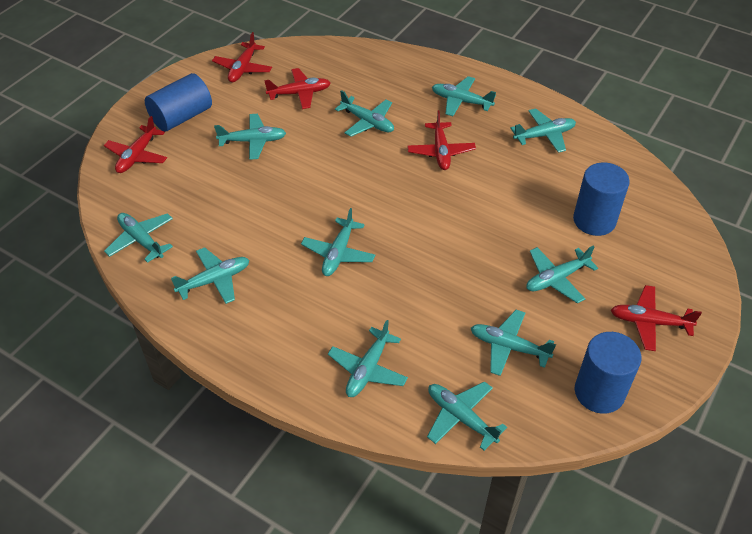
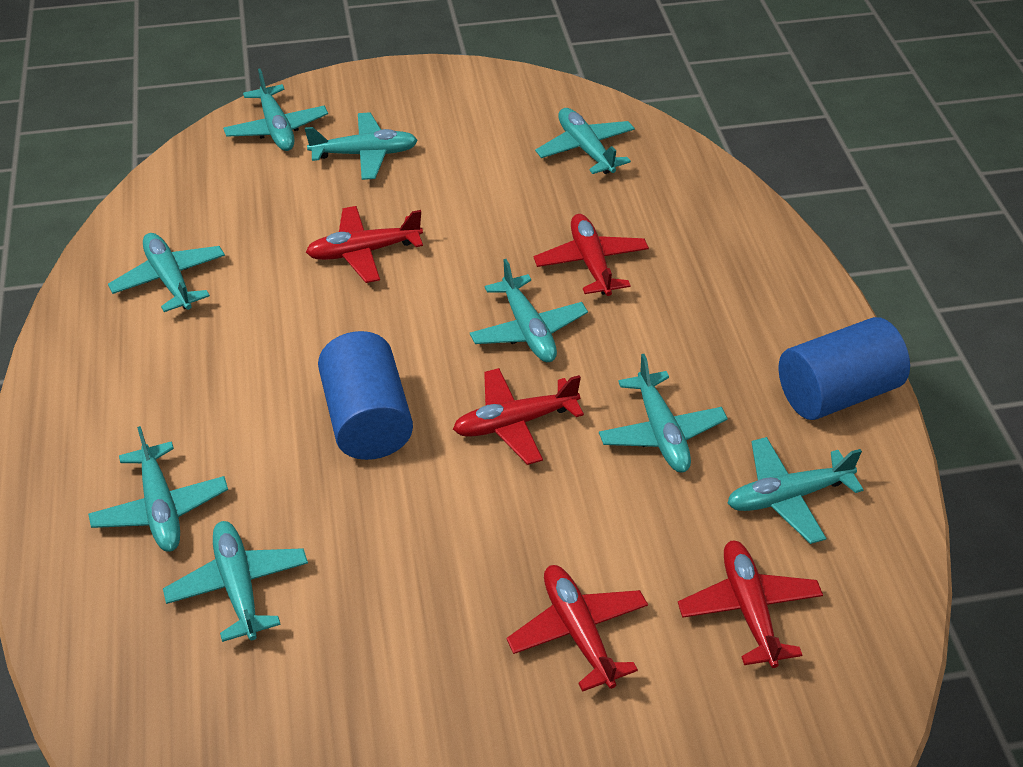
blue cylinder: 3 -> 2
turquoise plane: 11 -> 9

